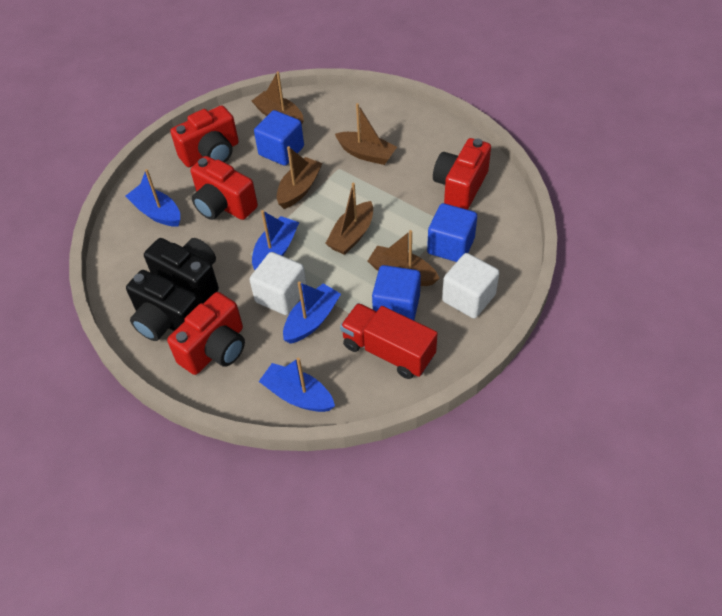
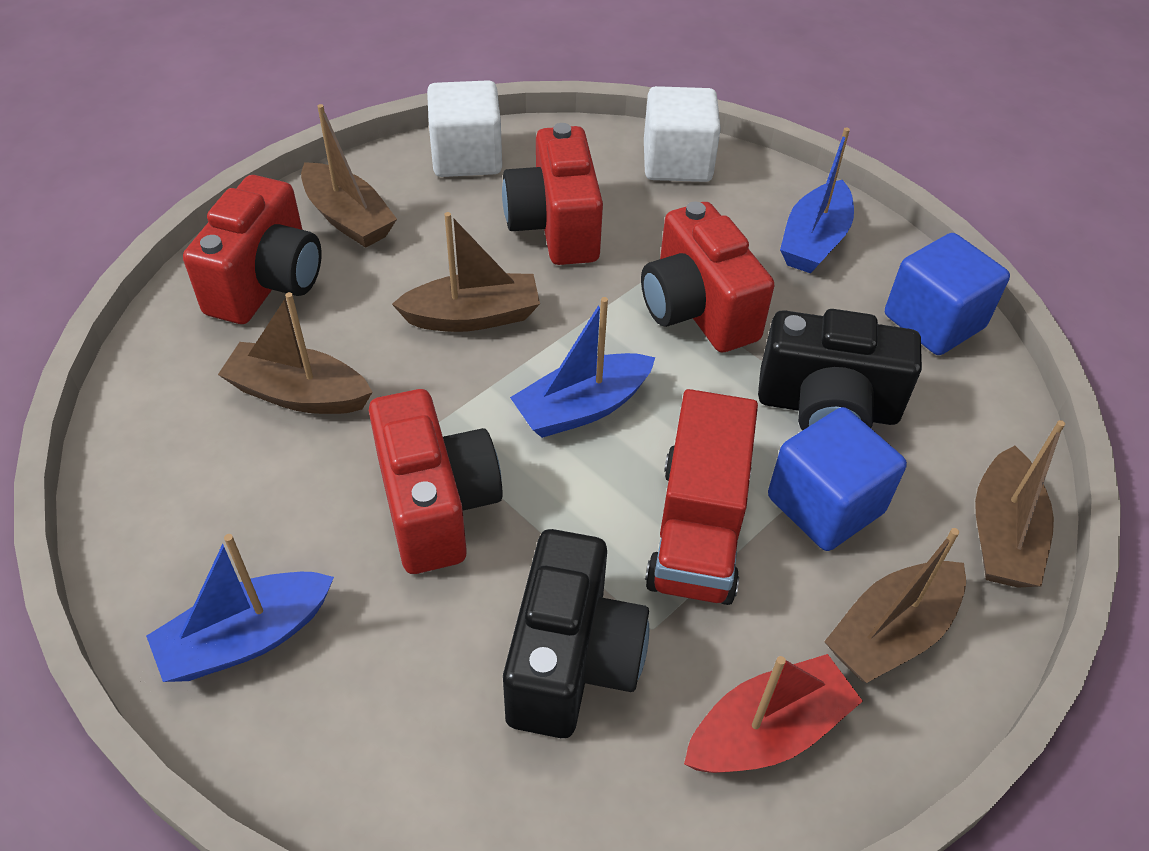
blue boat: 4 -> 3
blue cube: 3 -> 2
red boat: 0 -> 1

